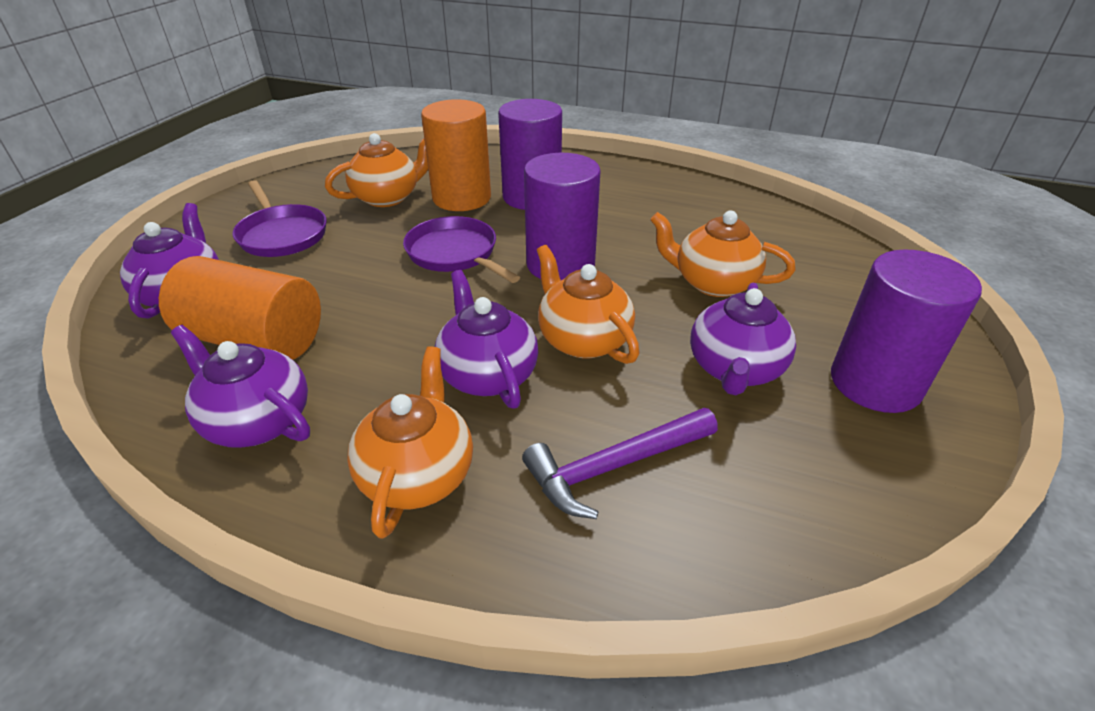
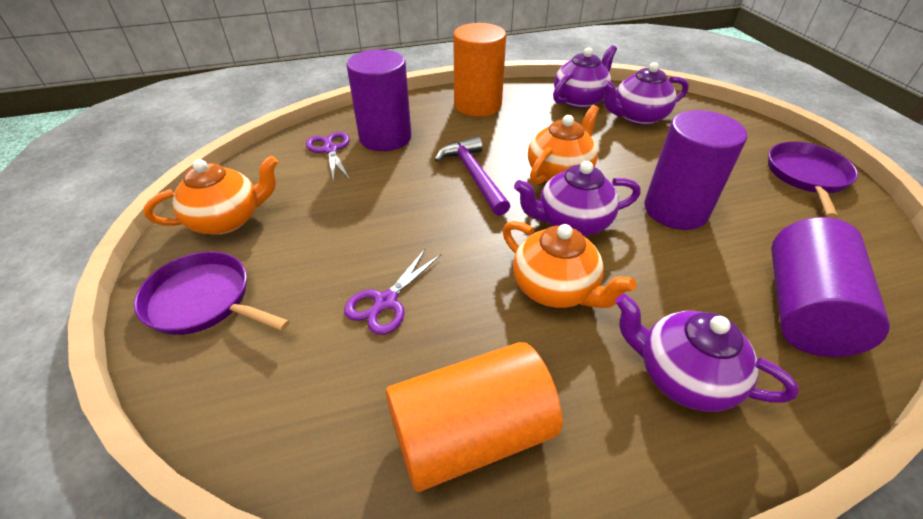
orange teapot: 4 -> 3
purple scissors: 0 -> 2

